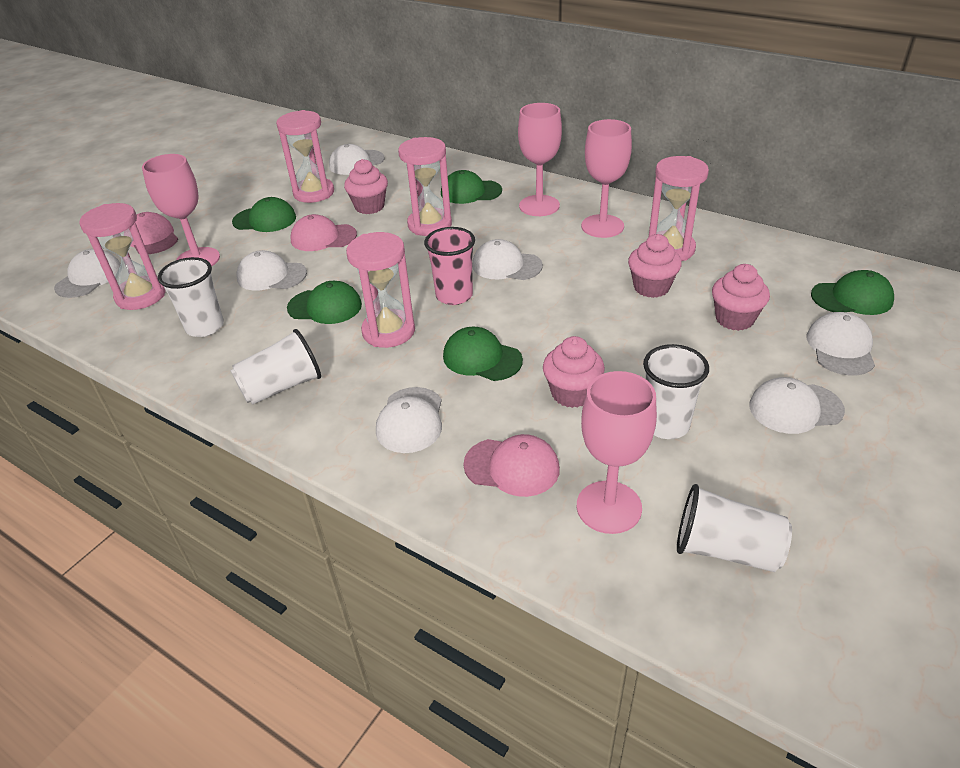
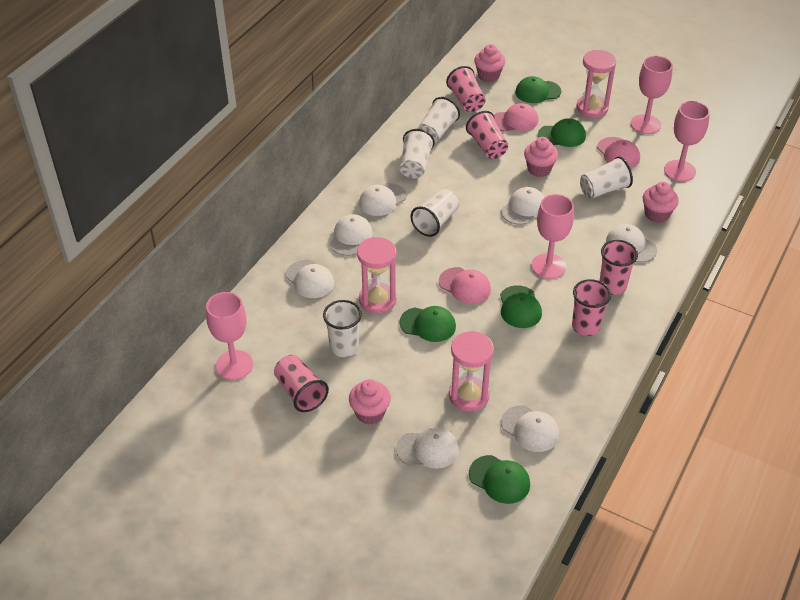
pink cup: 1 -> 5
pink hourglass: 5 -> 3
white cup: 4 -> 5

